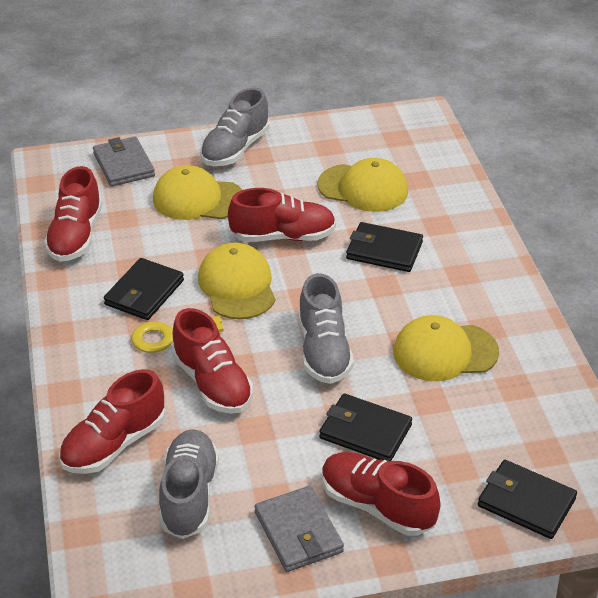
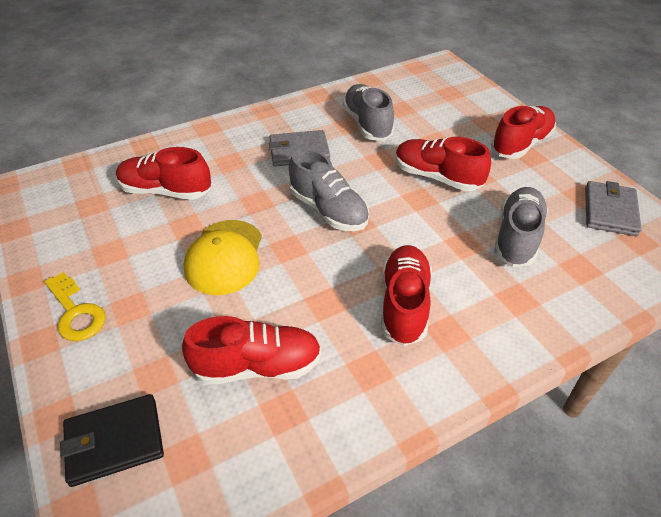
black wallet: 4 -> 1
yellow cap: 4 -> 1

